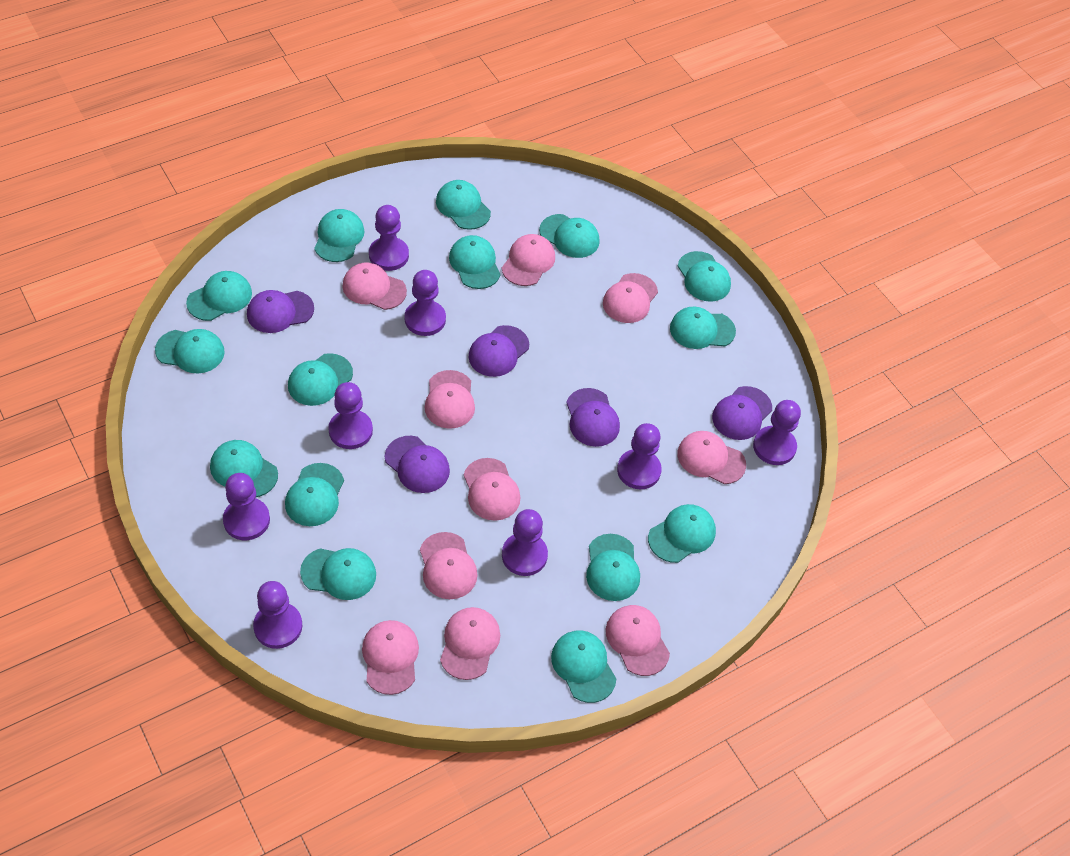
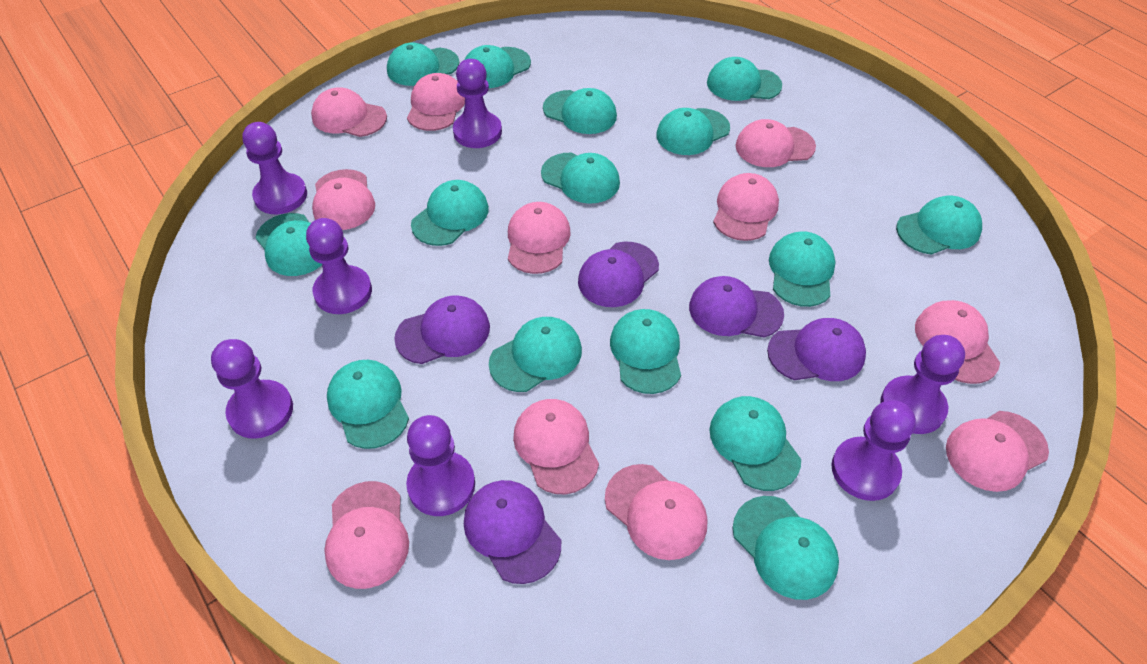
pink cap: 10 -> 11
purple pawn: 8 -> 7

